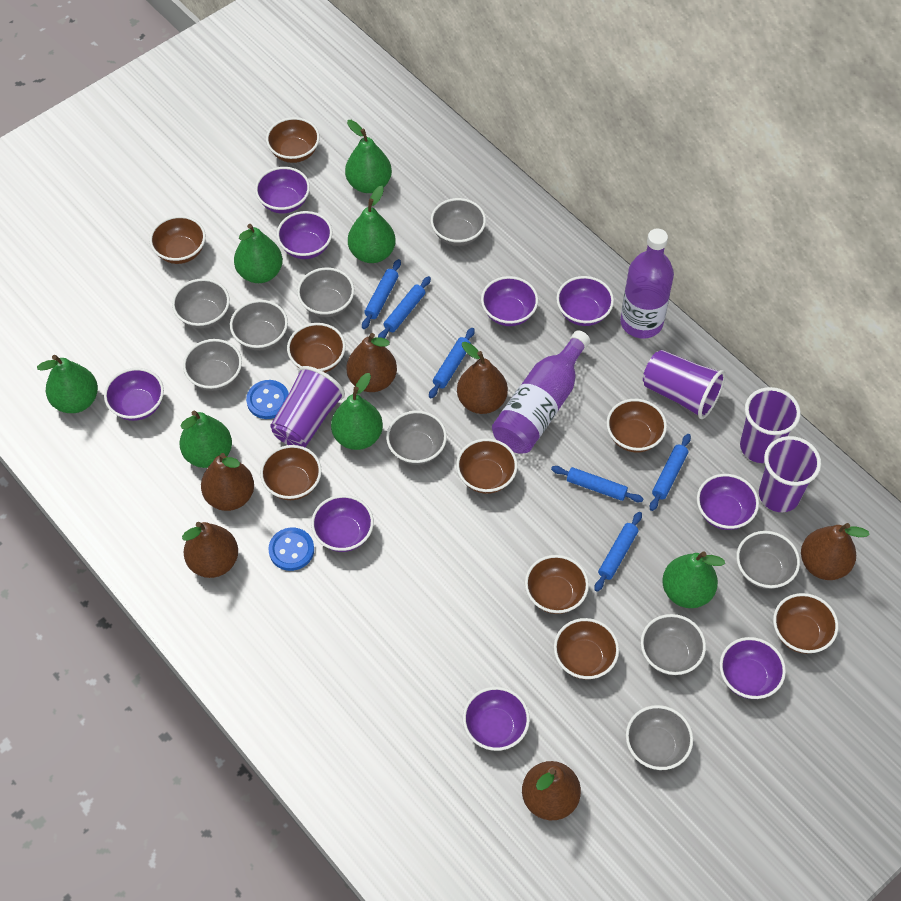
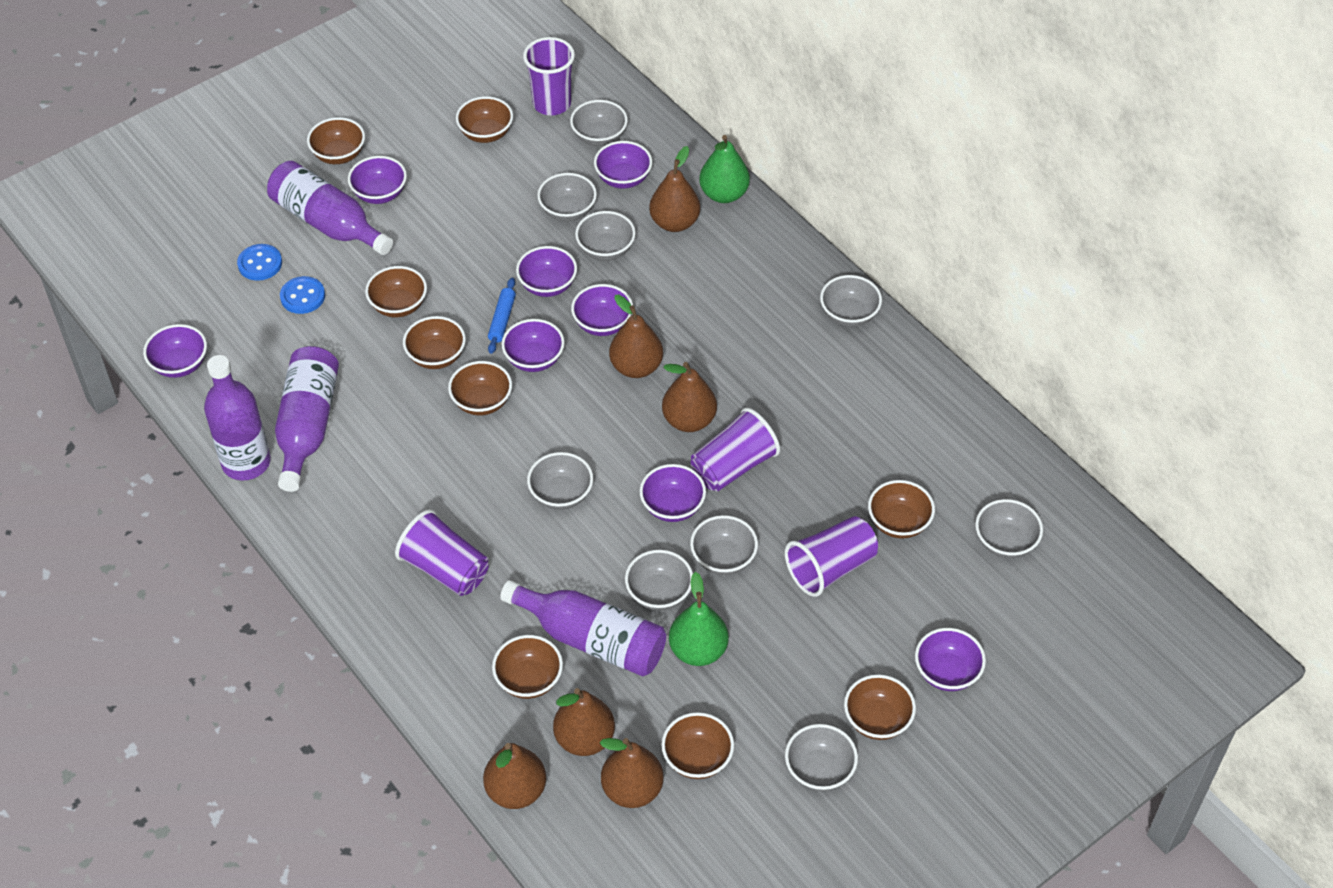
blue rolling pin: 6 -> 1
green pear: 7 -> 2
purple bottle: 2 -> 4
purple bowl: 9 -> 8

